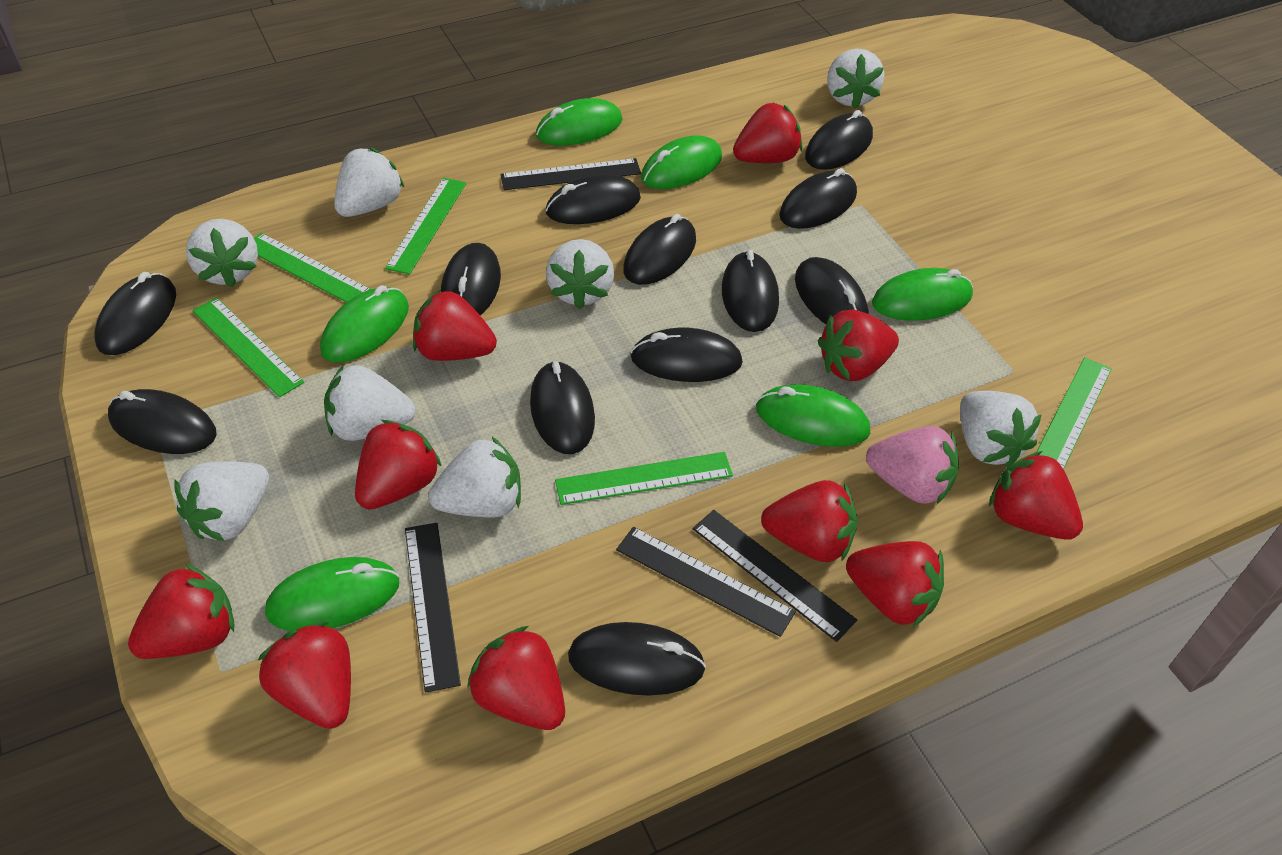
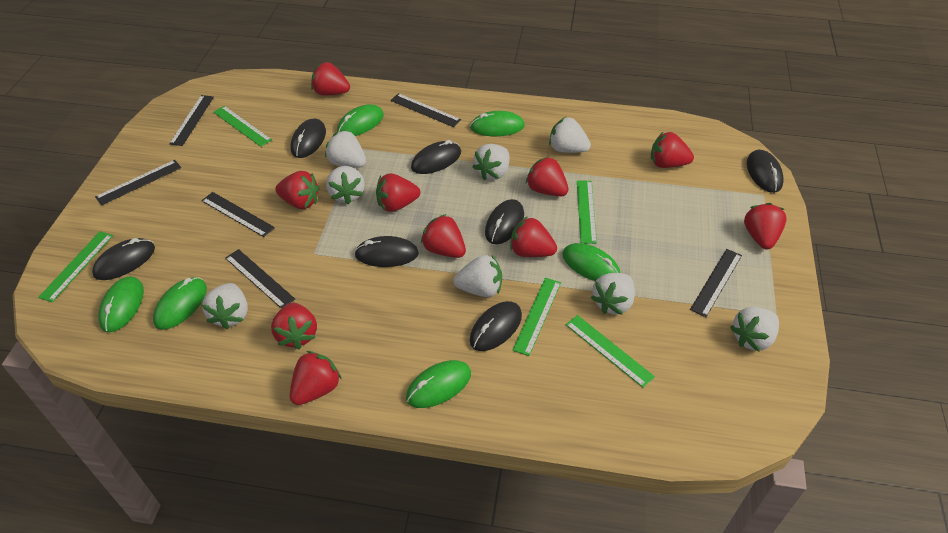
black mouse: 12 -> 7
black ruler: 4 -> 6
pink strawberry: 1 -> 0

